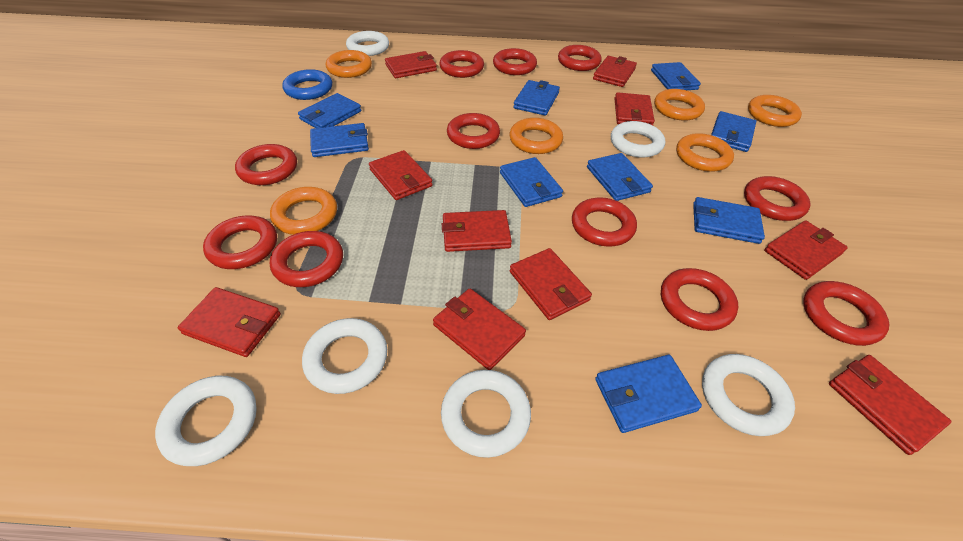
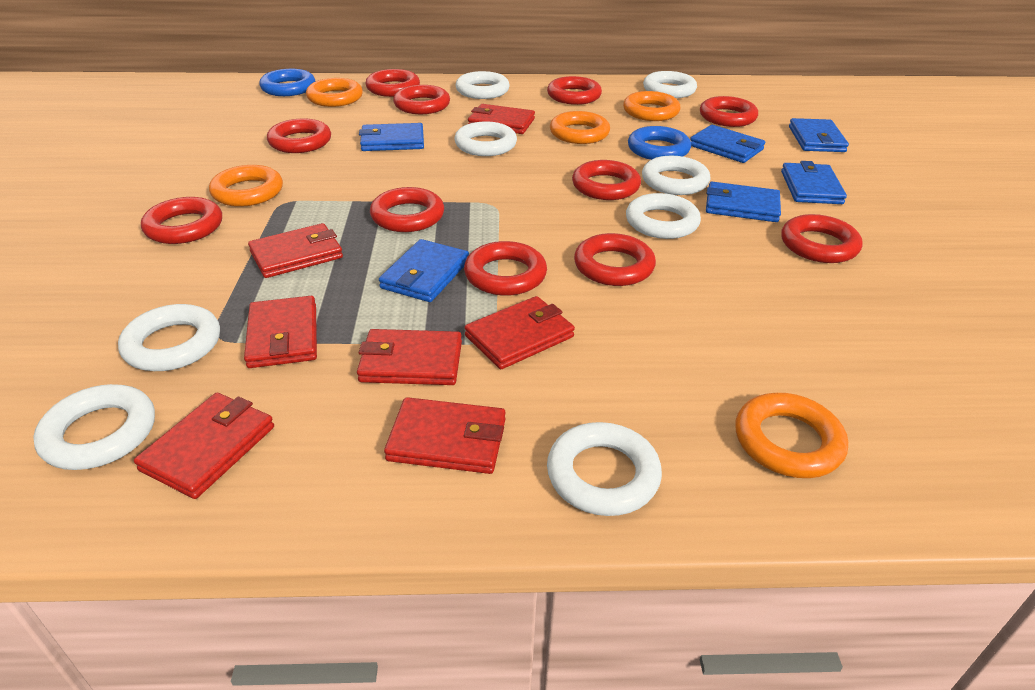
blue ring: 1 -> 2
blue wallet: 9 -> 6
orange ring: 6 -> 5
red wallet: 10 -> 7
white ring: 6 -> 8

